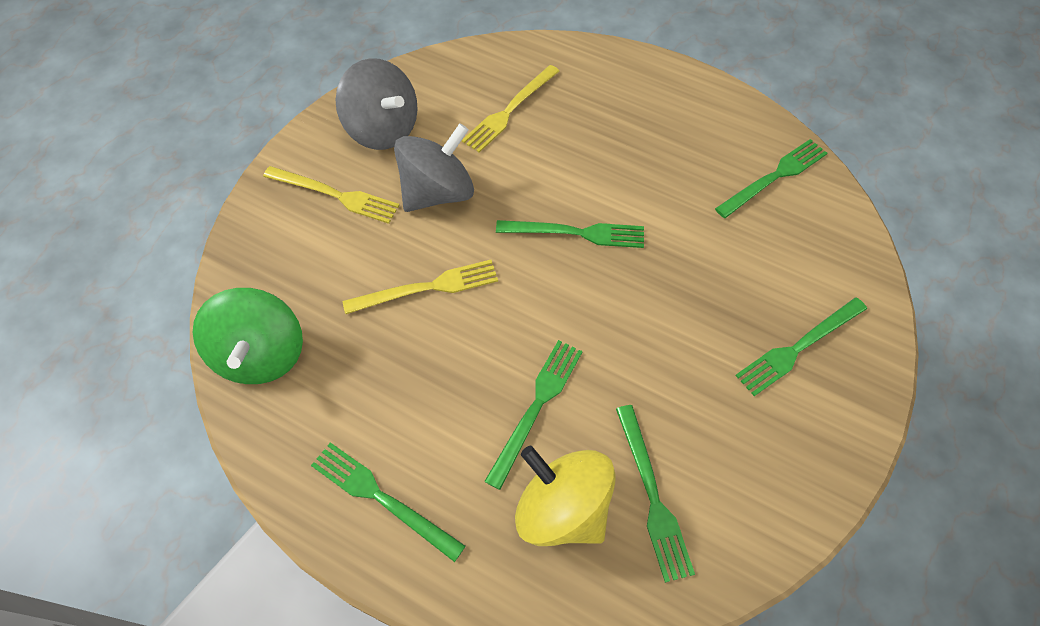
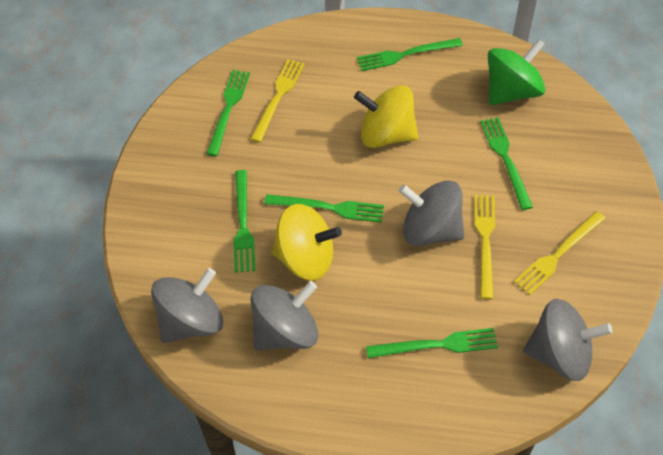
grey spinning top: 2 -> 4
yellow spinning top: 1 -> 2

